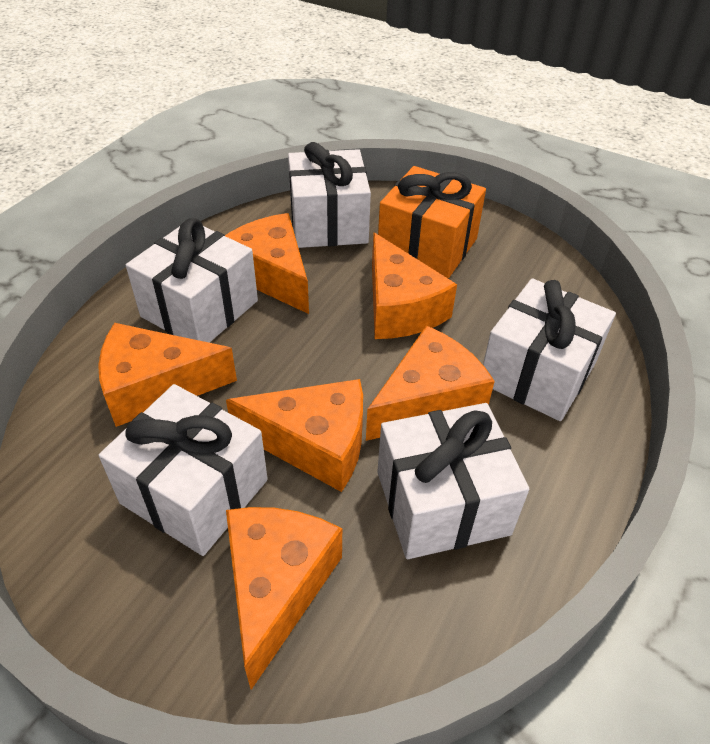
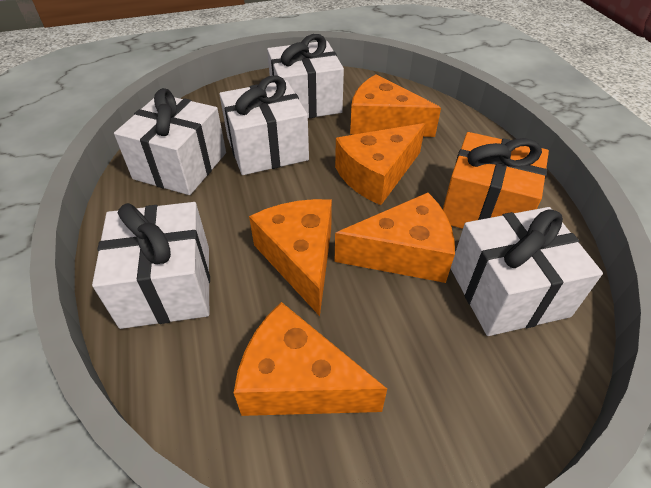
orange cheese: 6 -> 5

